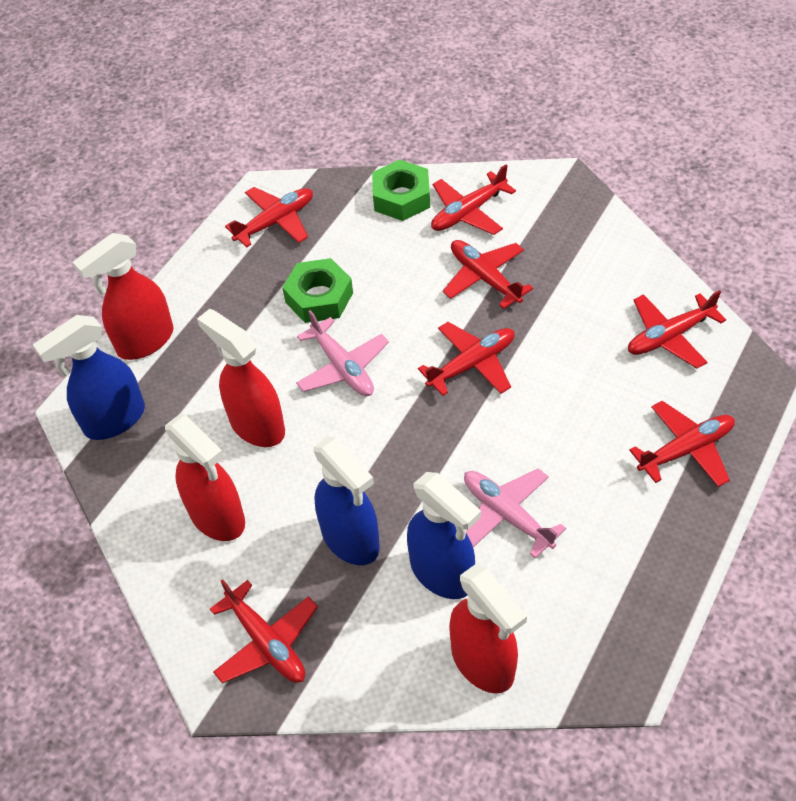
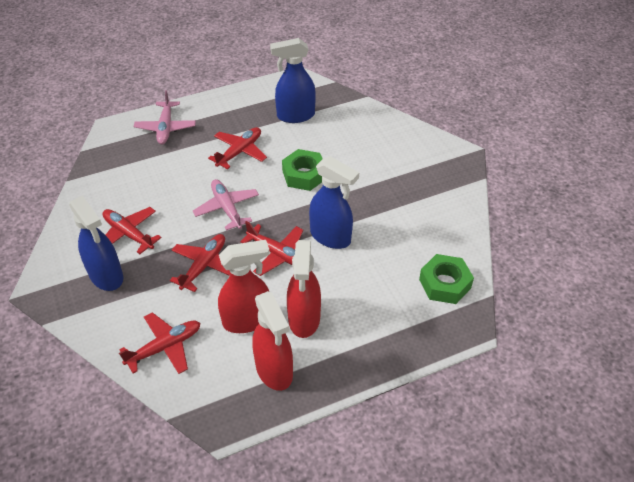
red plane: 7 -> 5
red spray bottle: 4 -> 3

